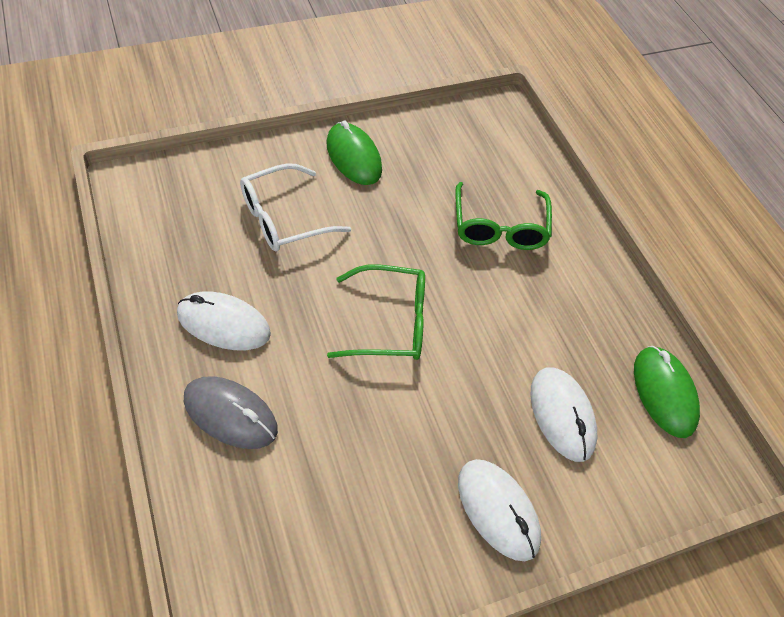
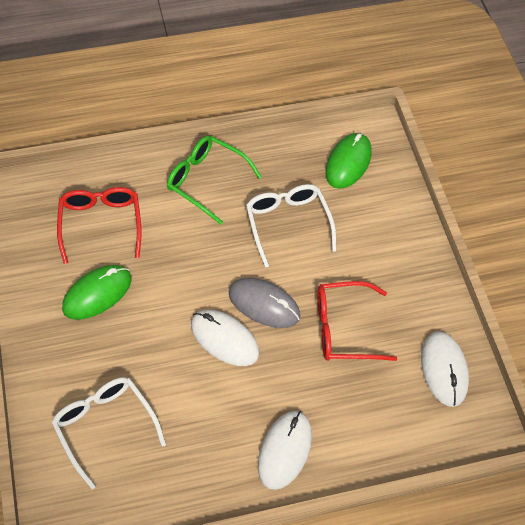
green glasses: 2 -> 1
red glasses: 0 -> 2
white glasses: 1 -> 2

